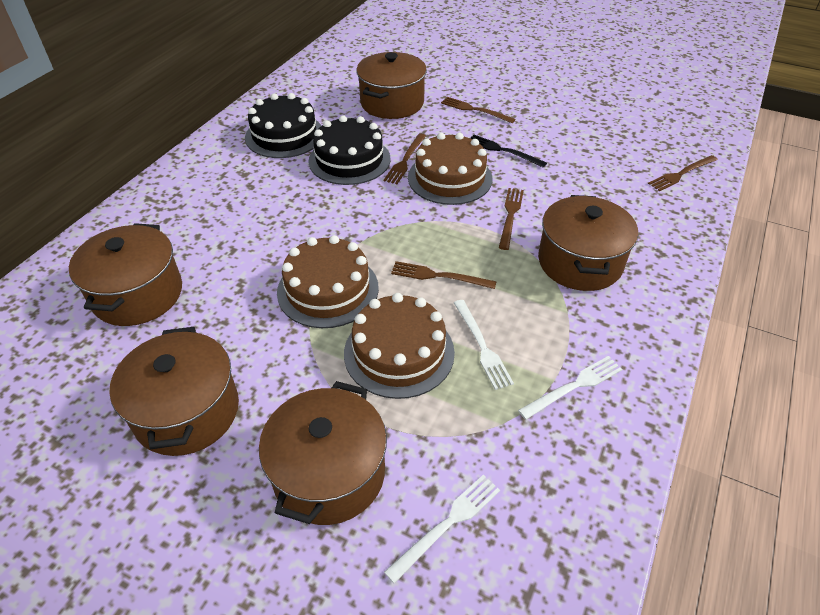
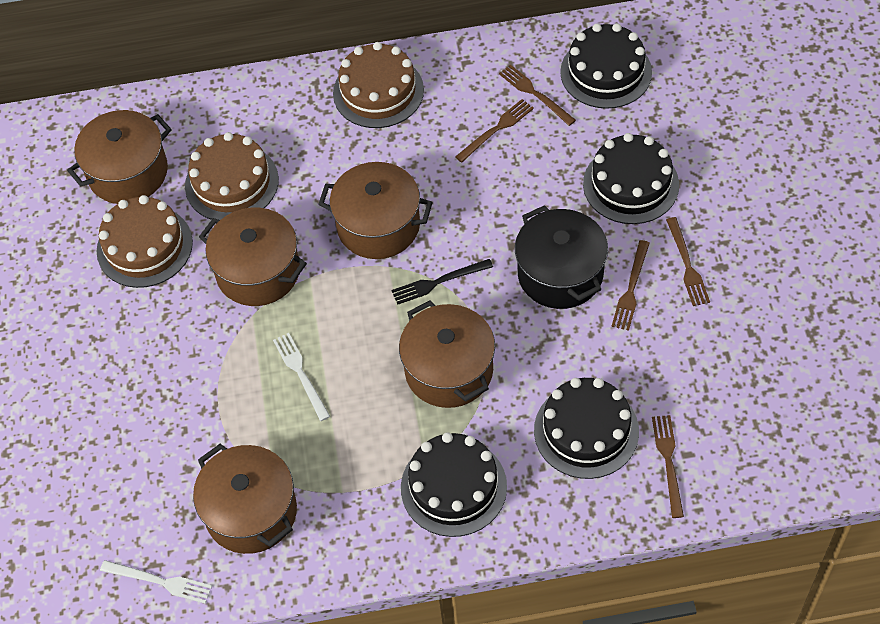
black cake: 2 -> 4
black pot: 0 -> 1
white fork: 3 -> 2

